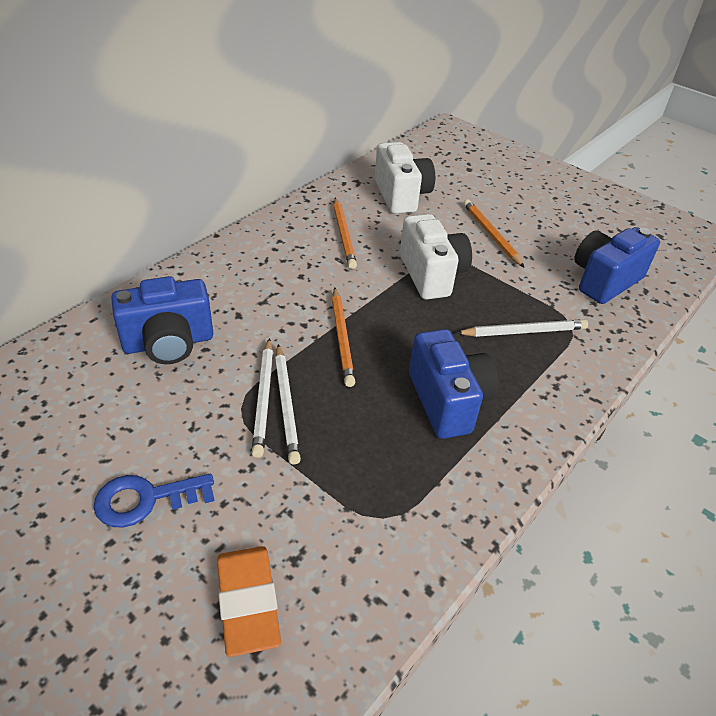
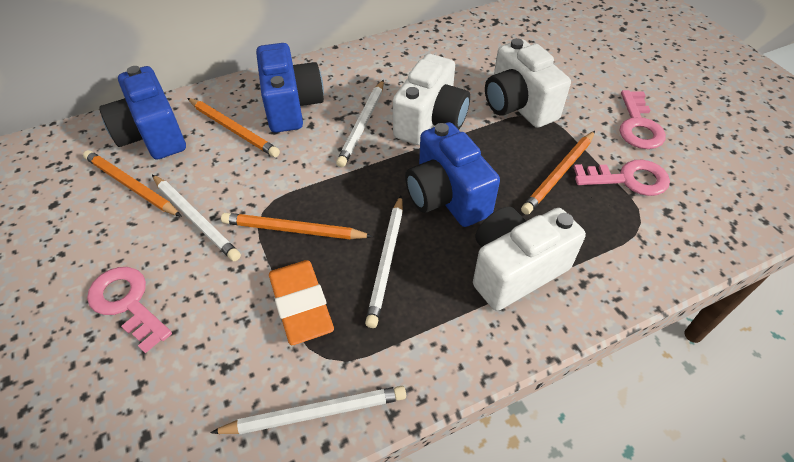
blue key: 1 -> 0
orange pencil: 3 -> 4
pink key: 0 -> 3
white camera: 2 -> 3
white pencil: 3 -> 4

